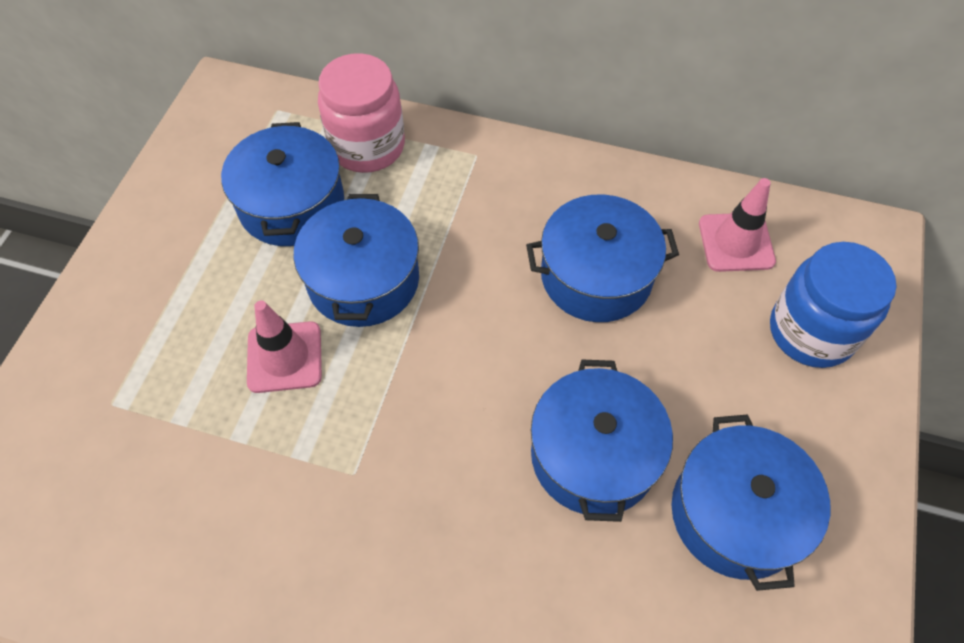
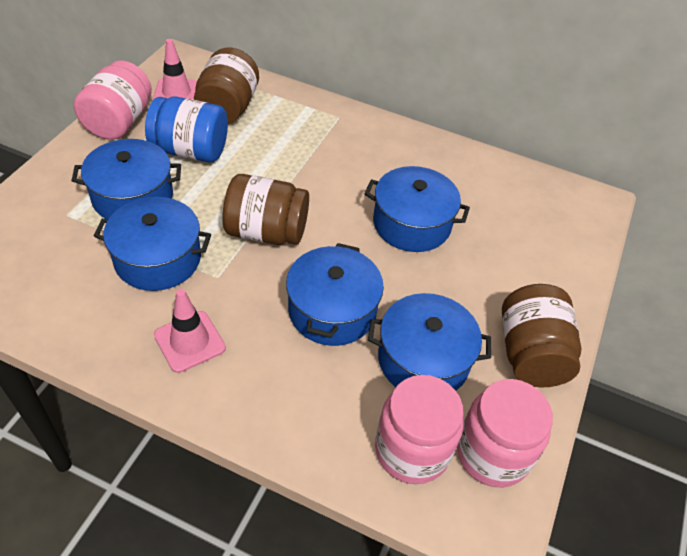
brown jar: 0 -> 3
pink jar: 1 -> 3

